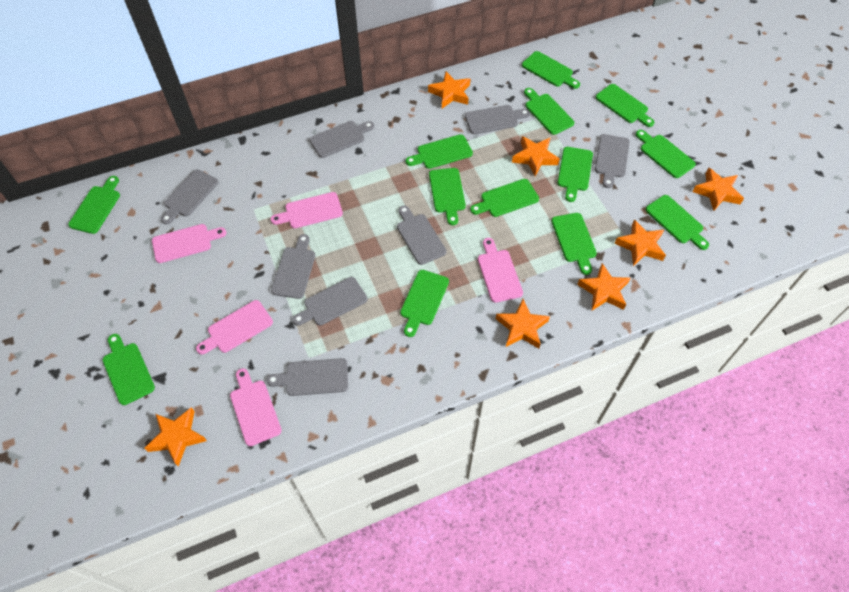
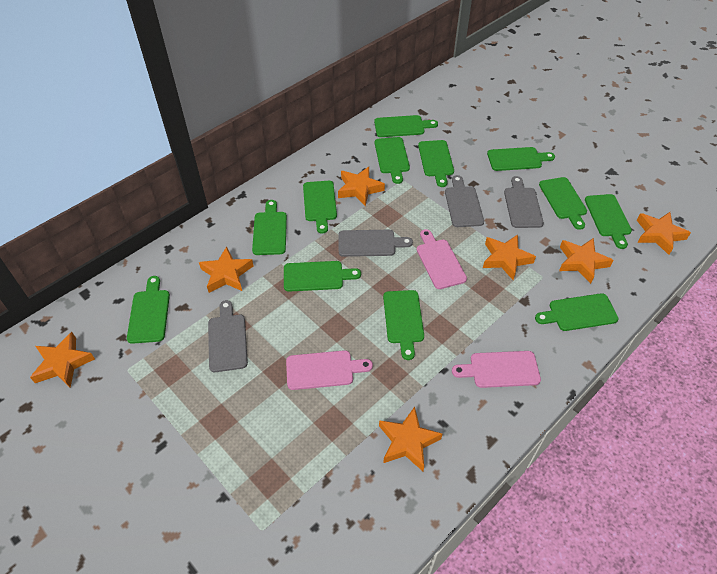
green cutting board: 13 -> 12
grey cutting board: 8 -> 4
pink cutting board: 5 -> 3

